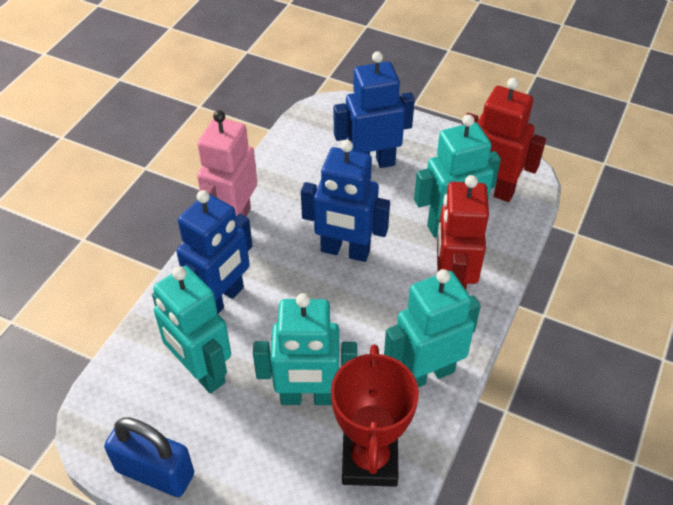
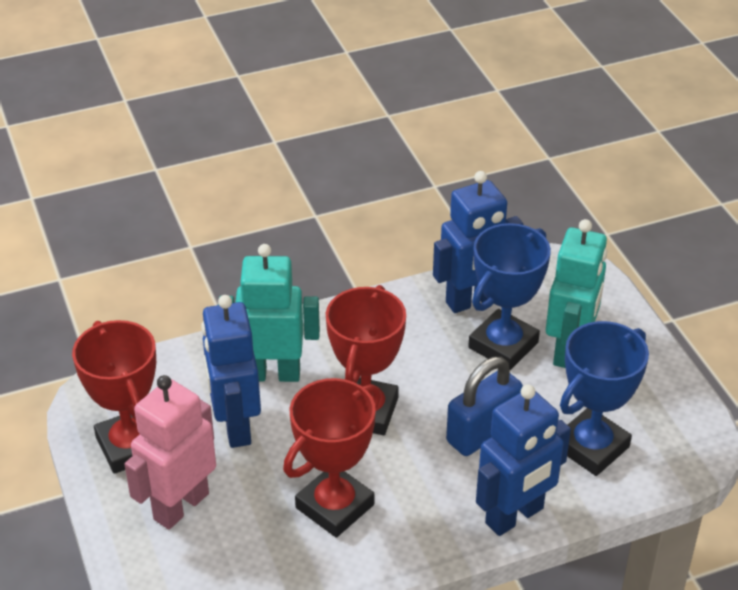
blue trophy: 0 -> 2
red robot: 2 -> 0
red trophy: 1 -> 3
turquoise robot: 4 -> 2

